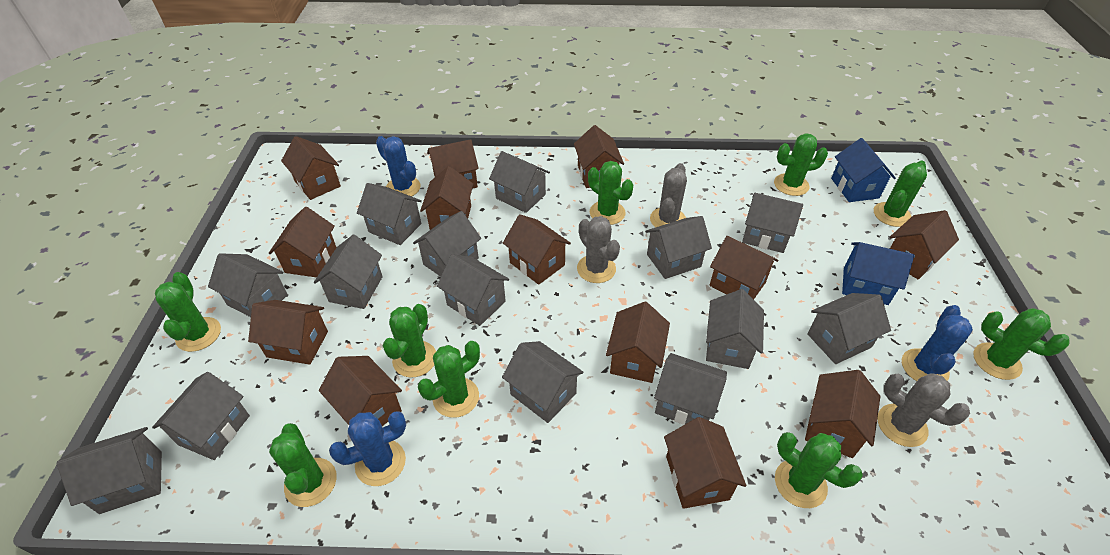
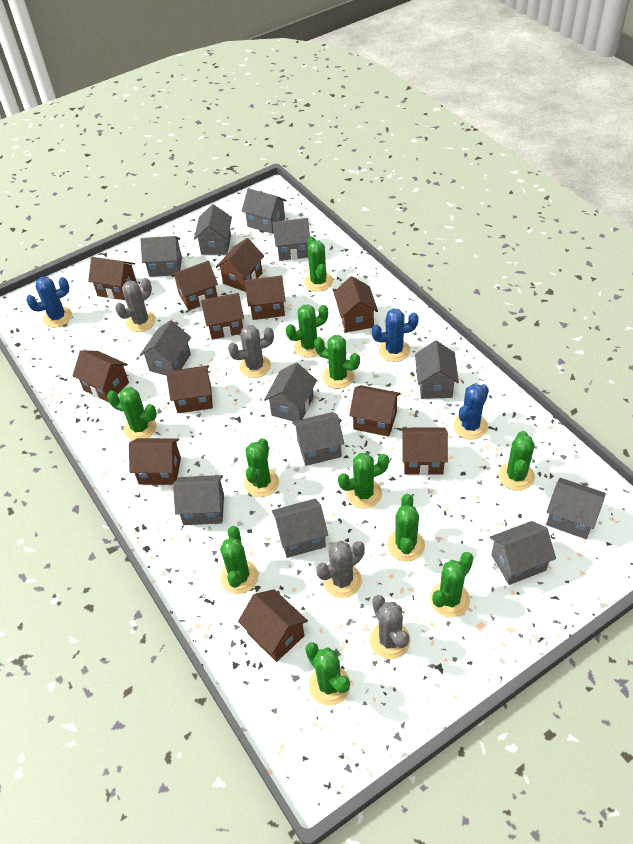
blue house: 2 -> 0
brown house: 13 -> 12
green cactus: 9 -> 11
grey cactus: 3 -> 4
grey house: 14 -> 12

